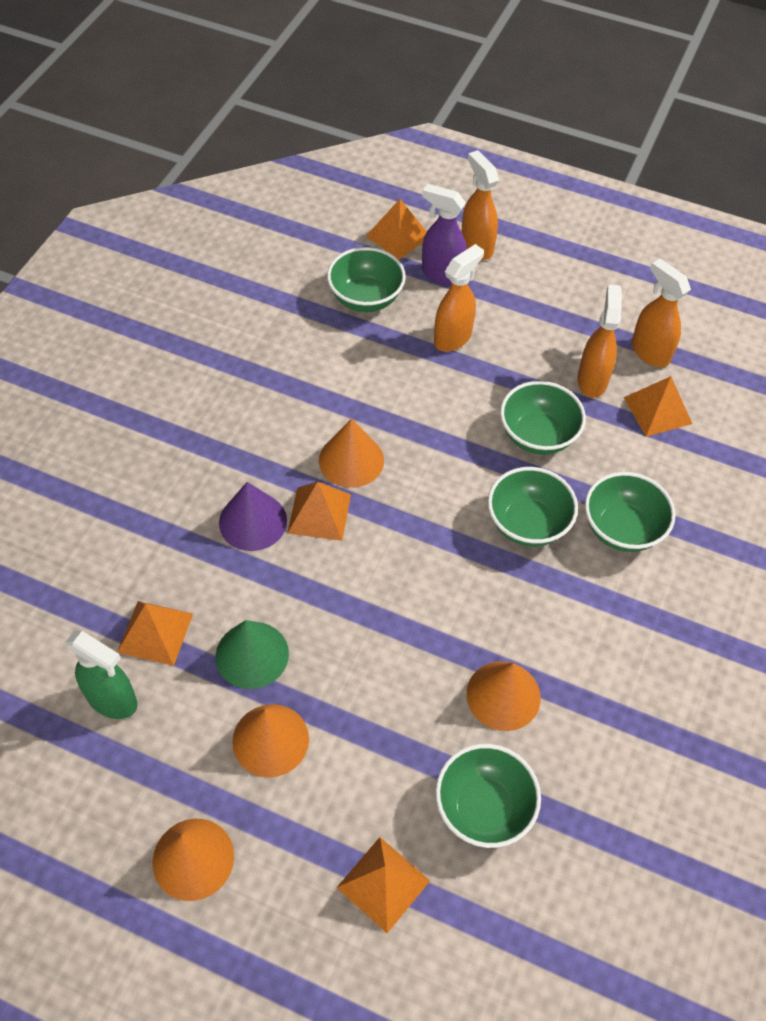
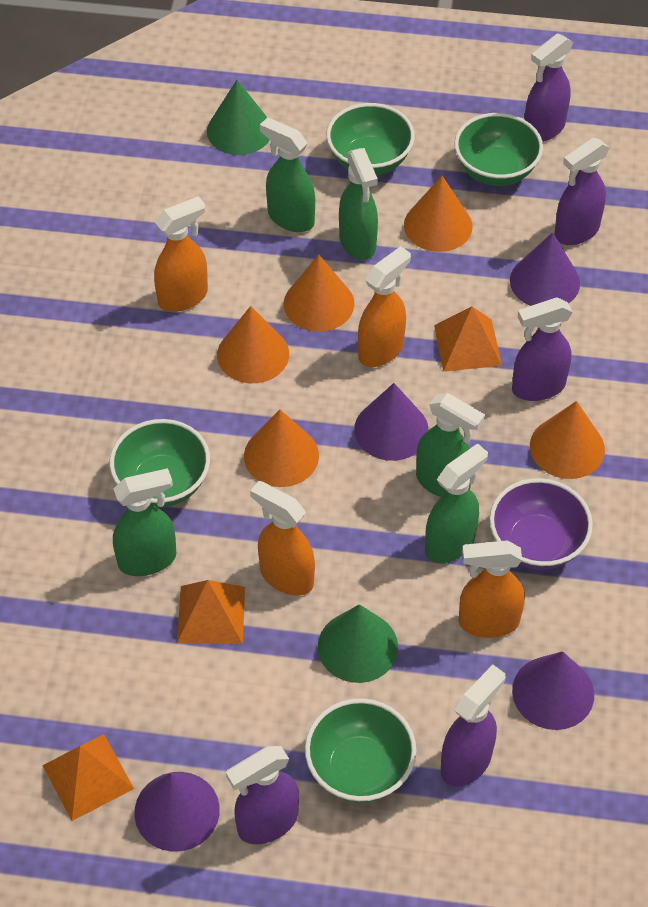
green bowl: 5 -> 4
green cone: 1 -> 2
green spray bottle: 1 -> 5
orange cone: 4 -> 5
orange pyramid: 5 -> 3
purple bowl: 0 -> 1
purple cone: 1 -> 4
purple spray bottle: 1 -> 5

